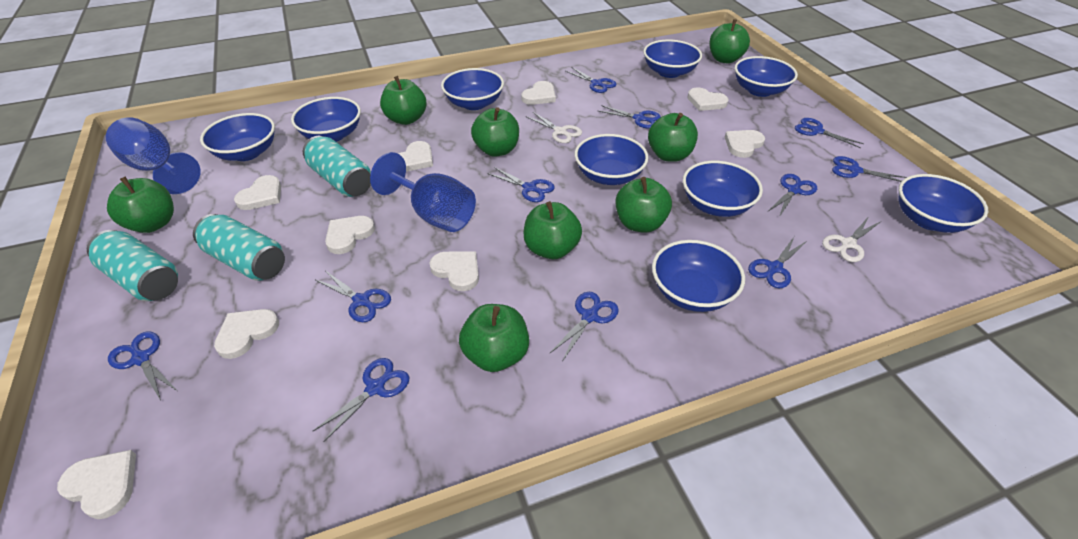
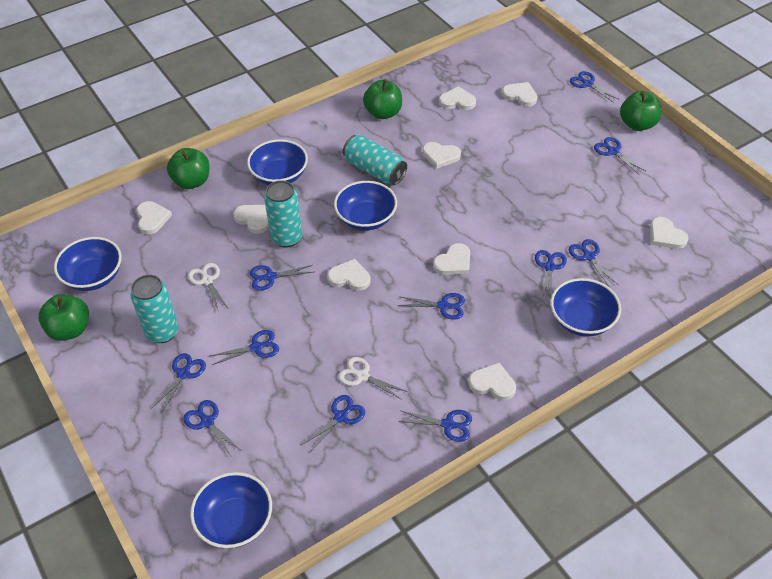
blue bowl: 9 -> 5
blue goblet: 2 -> 0
green apple: 8 -> 4

